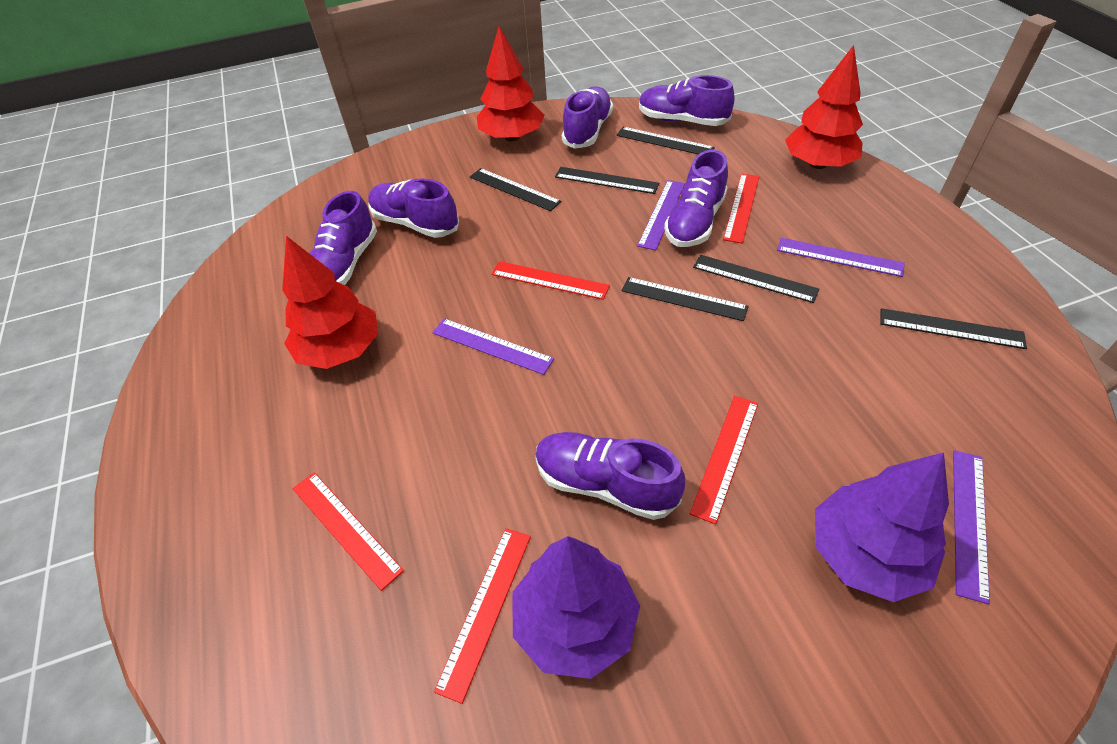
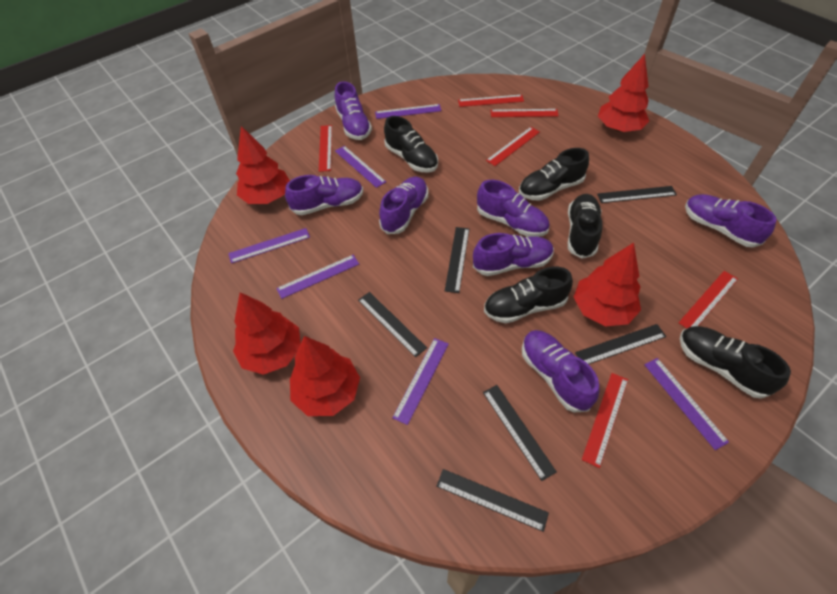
black shoe: 0 -> 5
purple ruler: 4 -> 6
purple shoe: 6 -> 7
purple tree: 2 -> 0
red ruler: 5 -> 6
red tree: 3 -> 5

